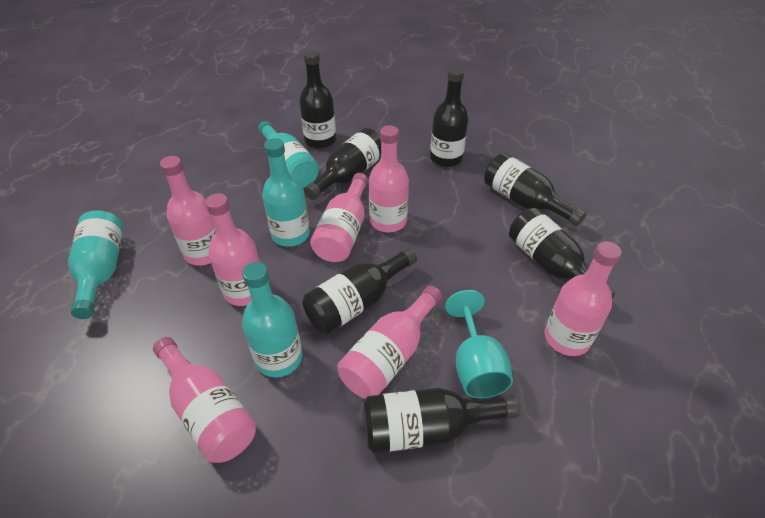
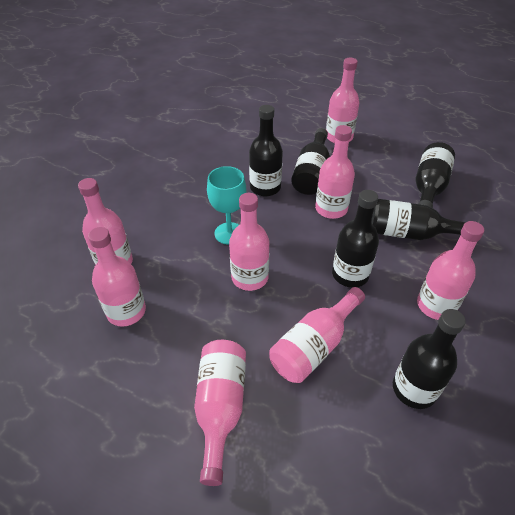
black bottle: 7 -> 6
pink bottle: 7 -> 8
turquoise bottle: 4 -> 0

